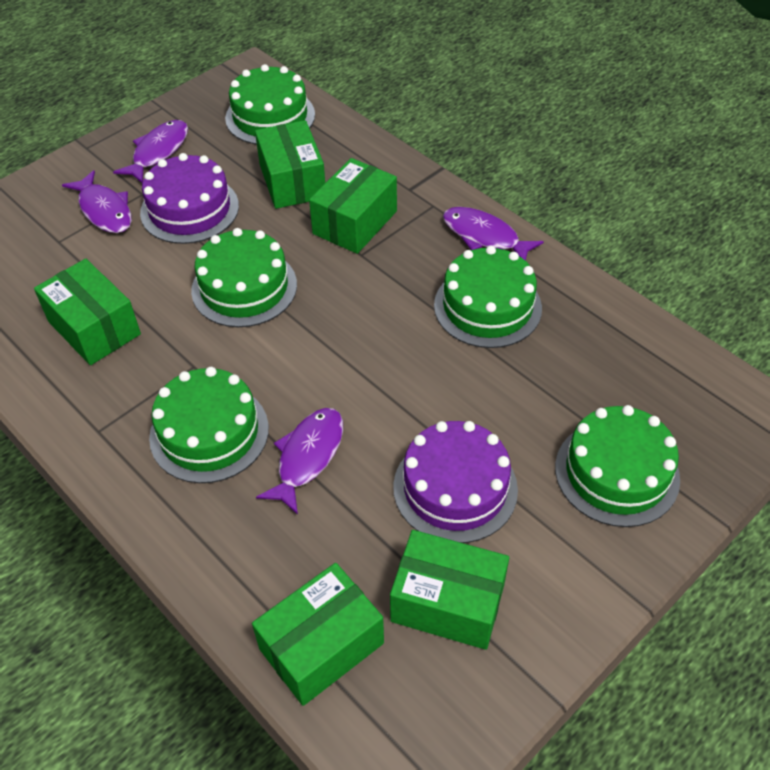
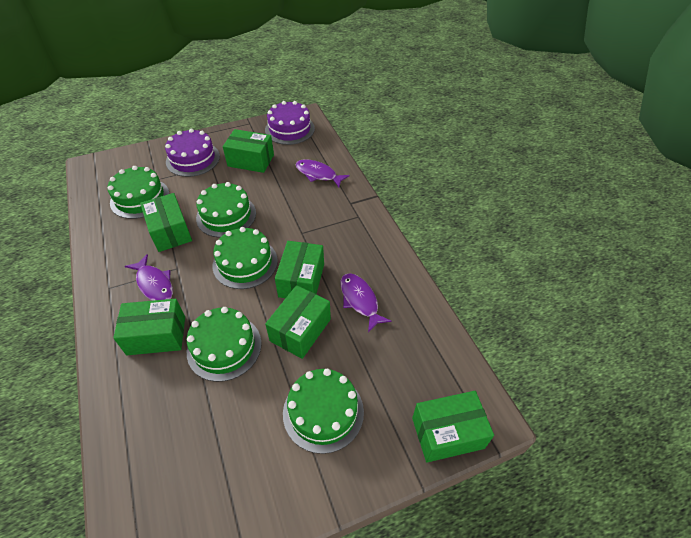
green box: 5 -> 6
purple fish: 4 -> 3

